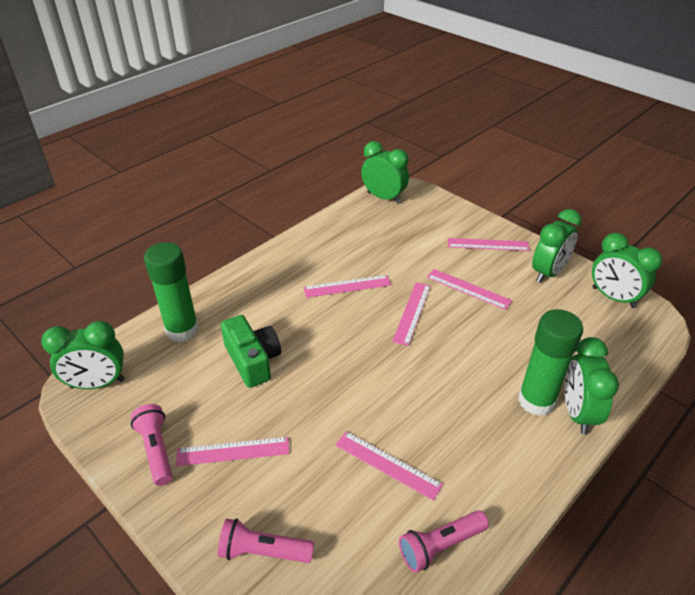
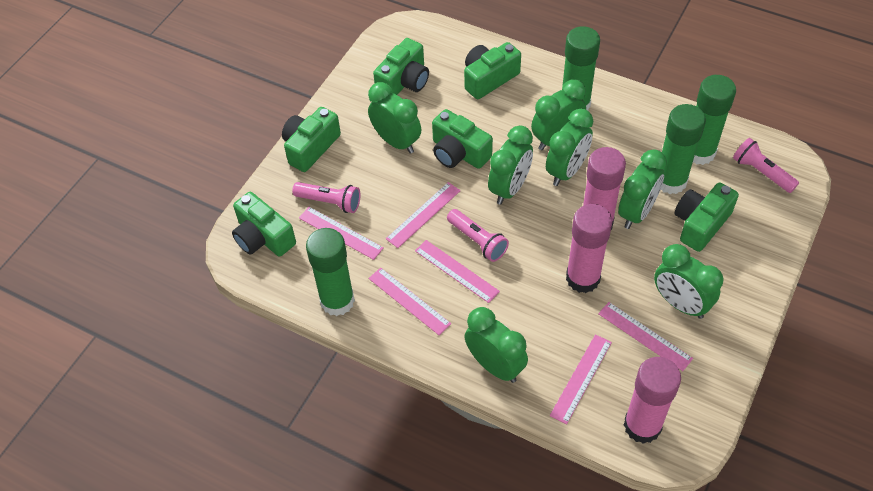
green camera: 1 -> 6
green clock: 5 -> 7
green glue stick: 2 -> 4
pink glue stick: 0 -> 3

